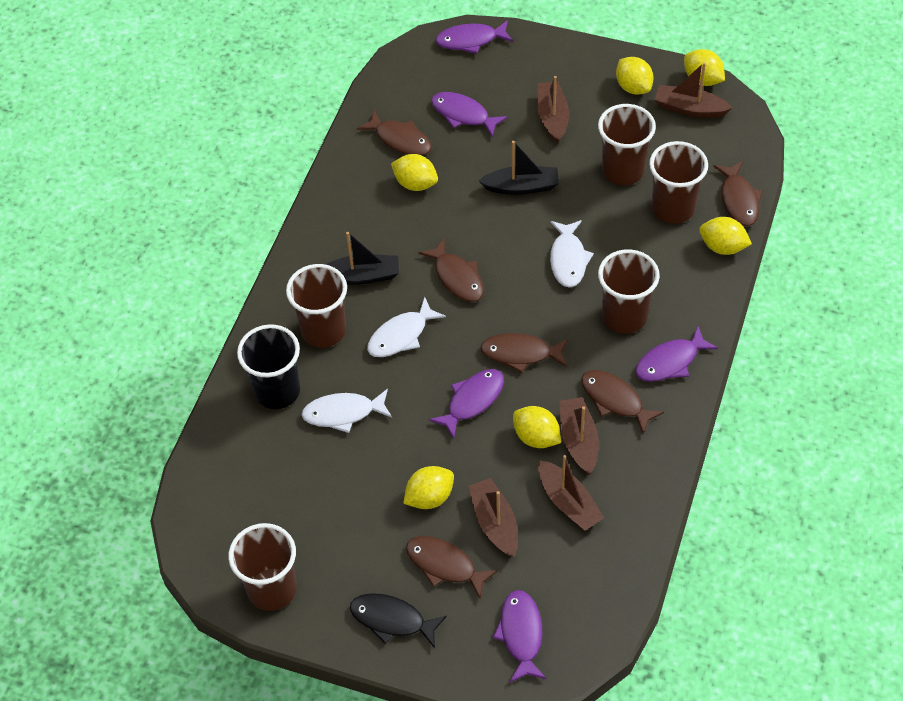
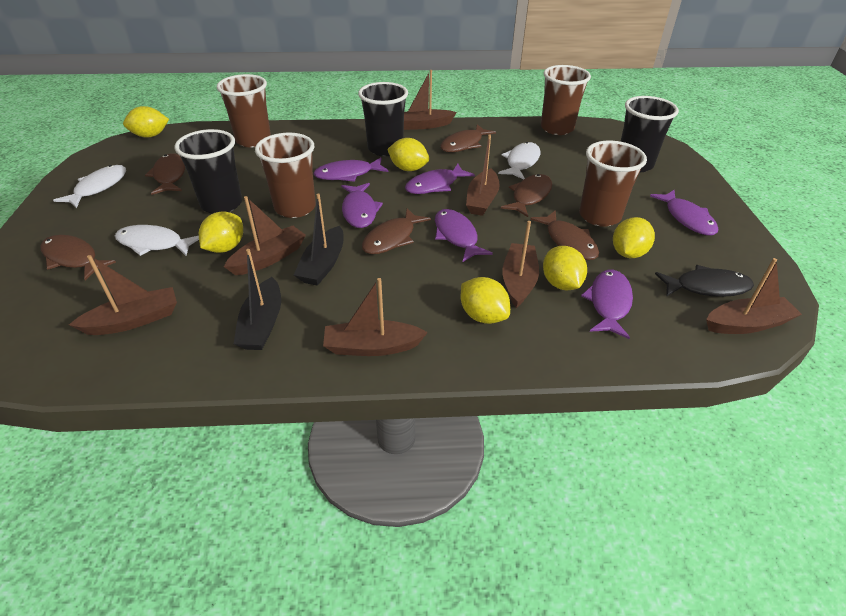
black cup: 1 -> 3
brown boat: 5 -> 7
brown cup: 5 -> 4
purple fish: 5 -> 6

